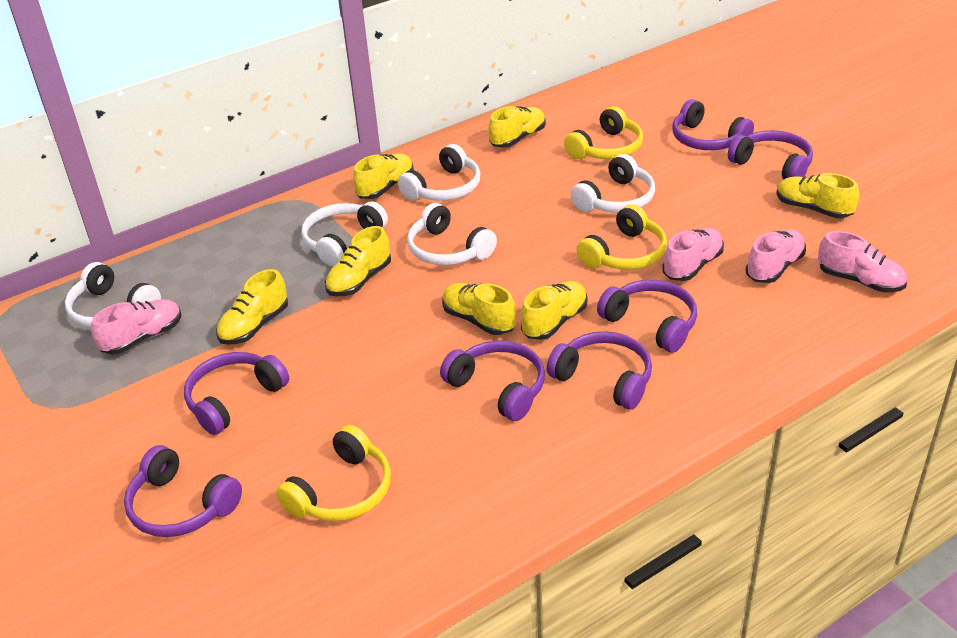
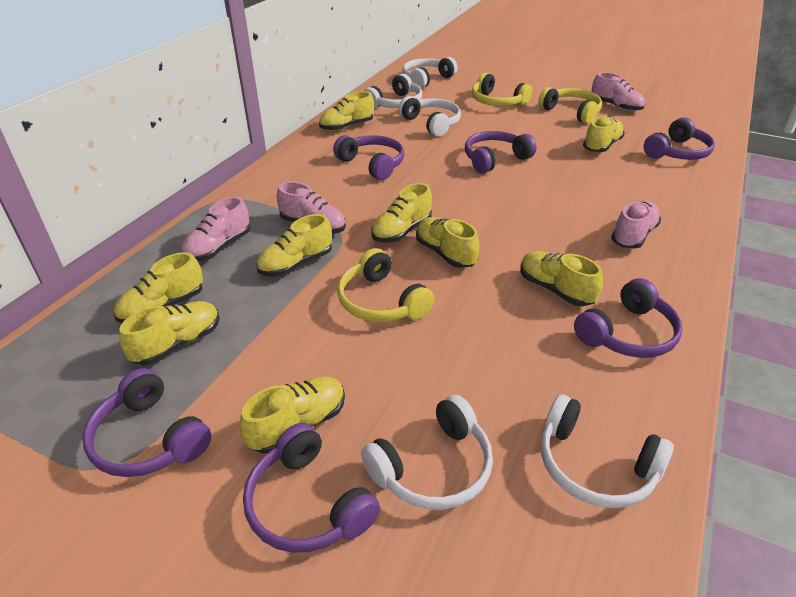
purple headphones: 7 -> 6
yellow shoe: 7 -> 9

